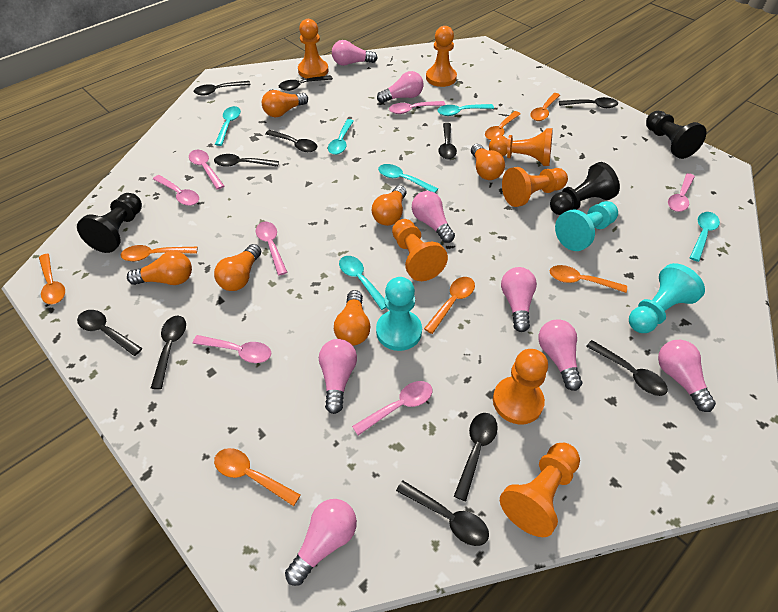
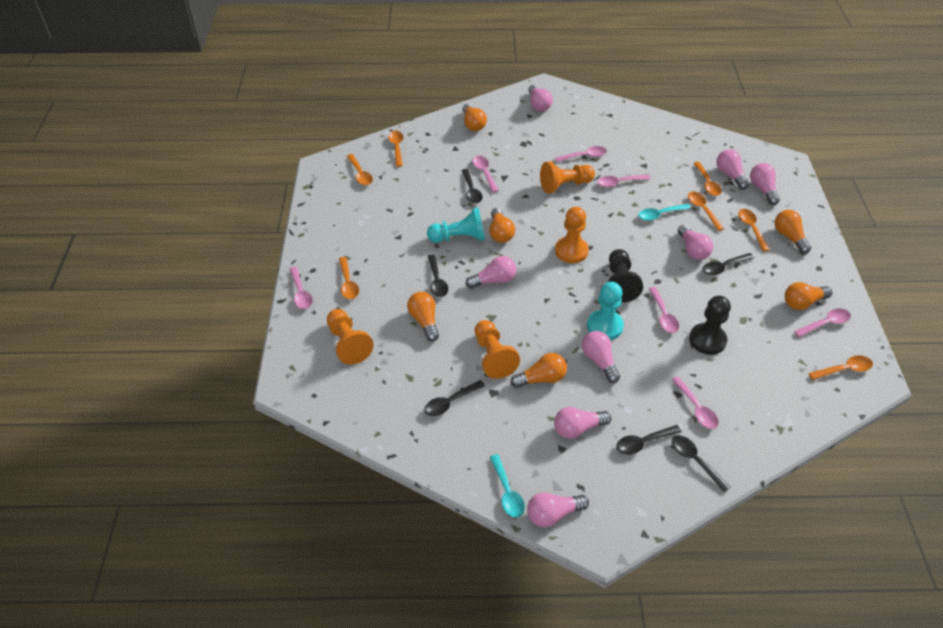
black pawn: 3 -> 2
black spoon: 11 -> 6
orange pawn: 7 -> 4
turquoise pawn: 3 -> 2
turquoise spoon: 6 -> 2

